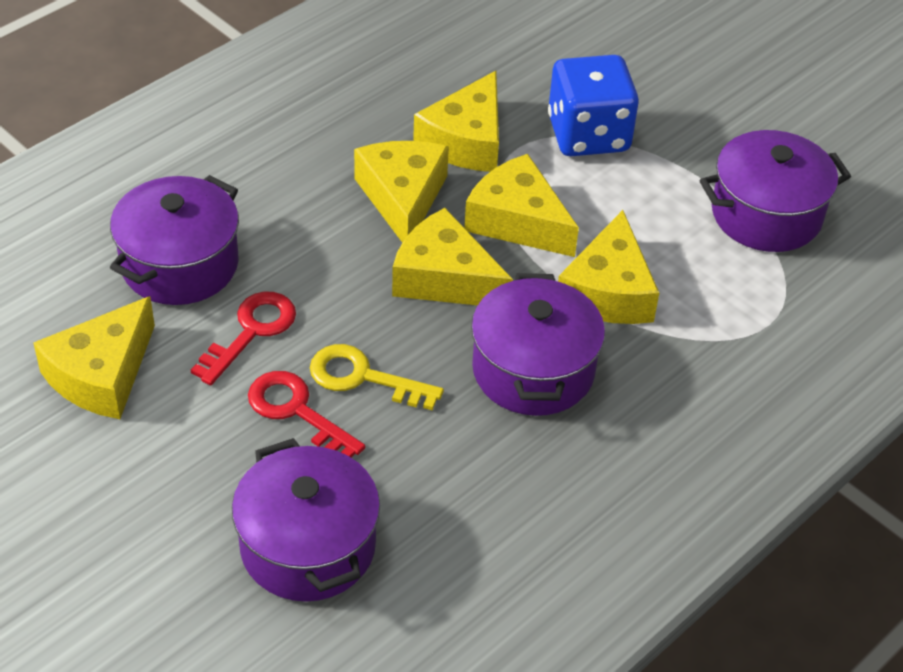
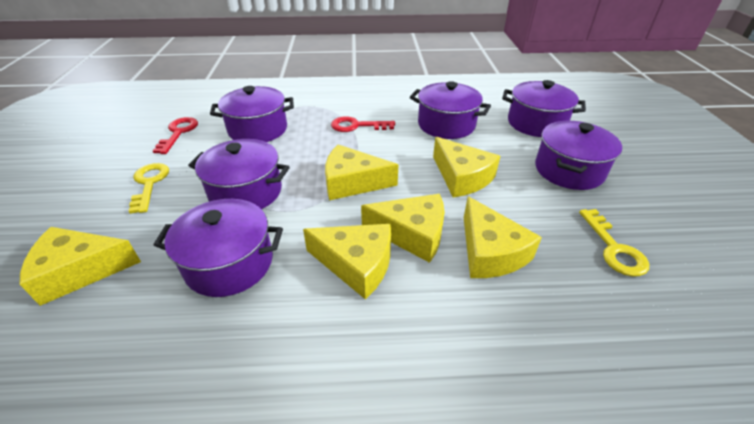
blue dice: 1 -> 0
purple pot: 4 -> 6
yellow key: 1 -> 2

